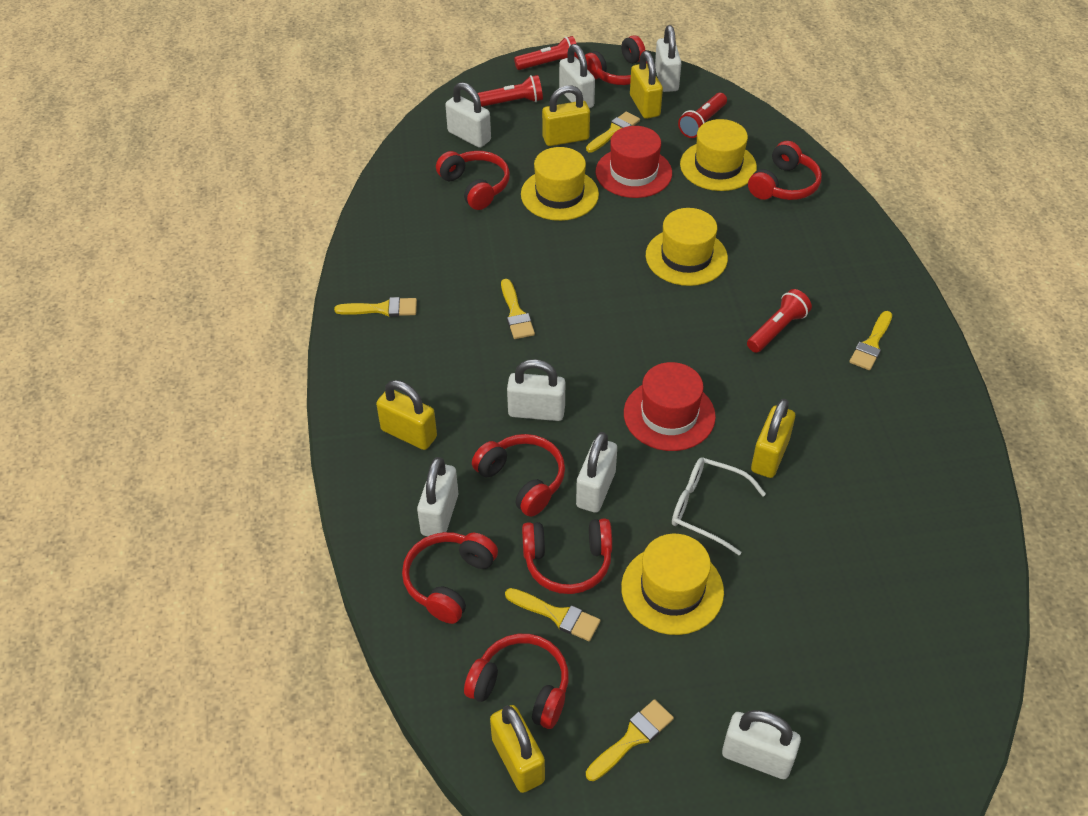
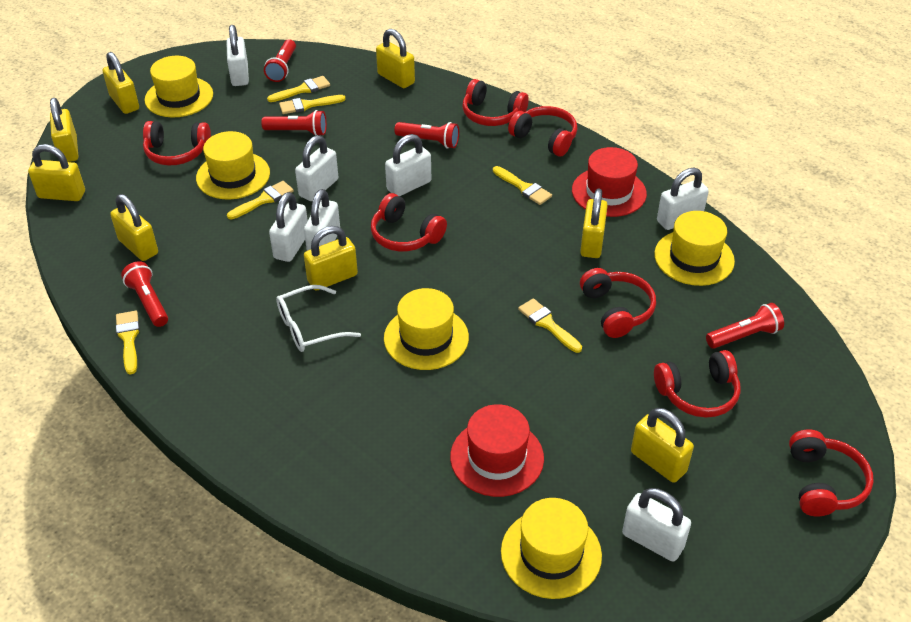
red flashlight: 4 -> 5
yellow hat: 4 -> 5
yellow padlock: 5 -> 8

